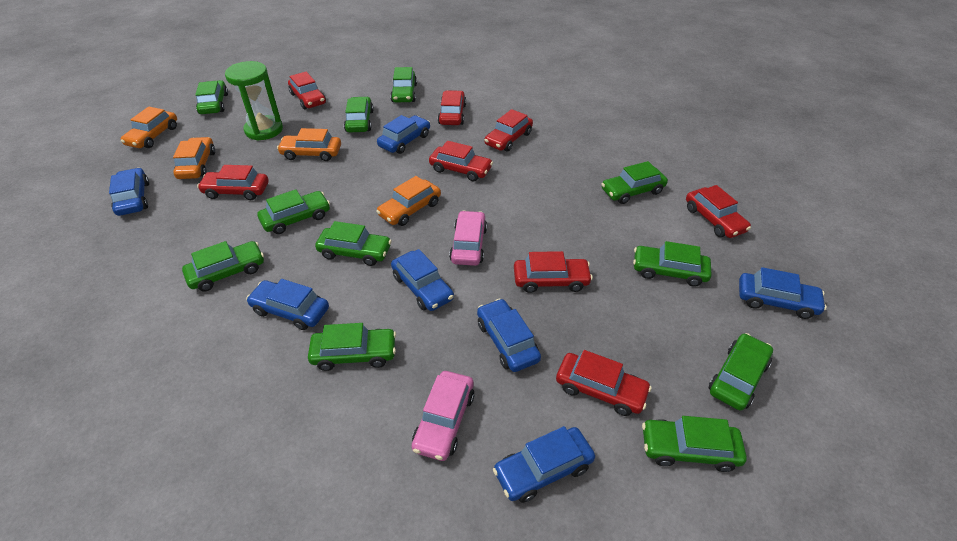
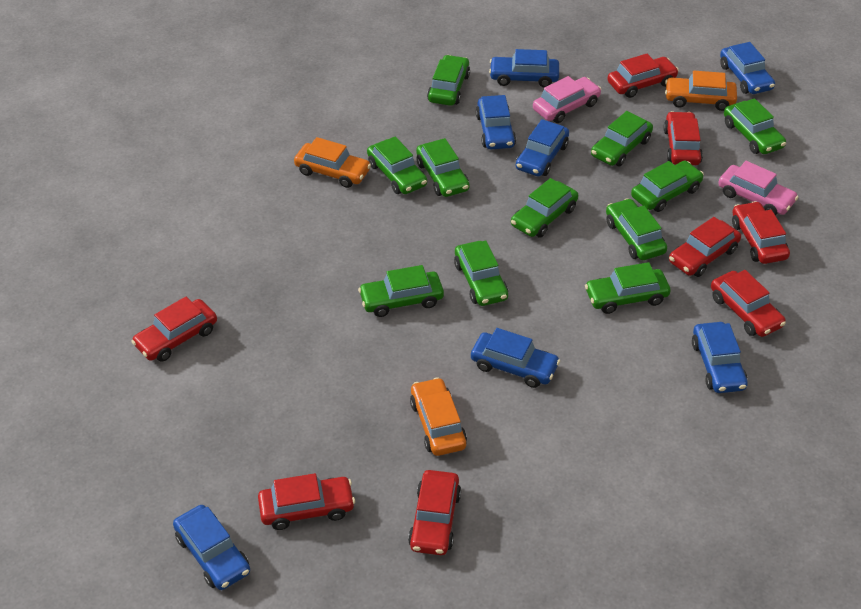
green hourglass: 1 -> 0
orange car: 4 -> 3

